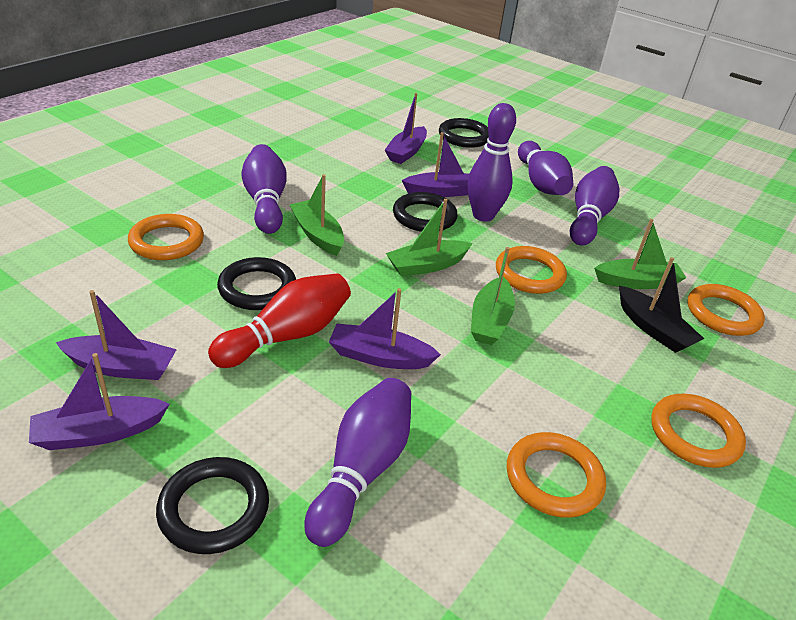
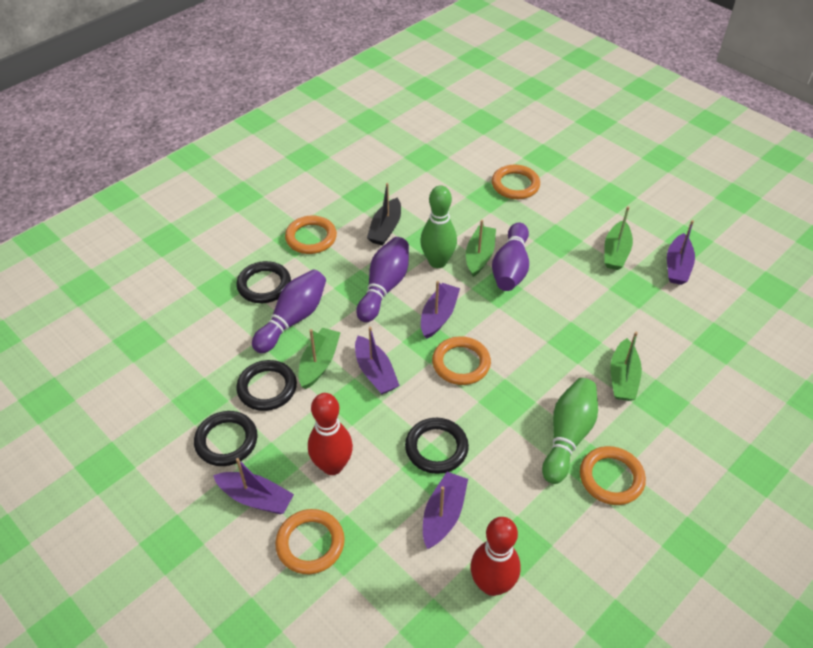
green bowling pin: 0 -> 2
purple bowling pin: 5 -> 3
red bowling pin: 1 -> 2

